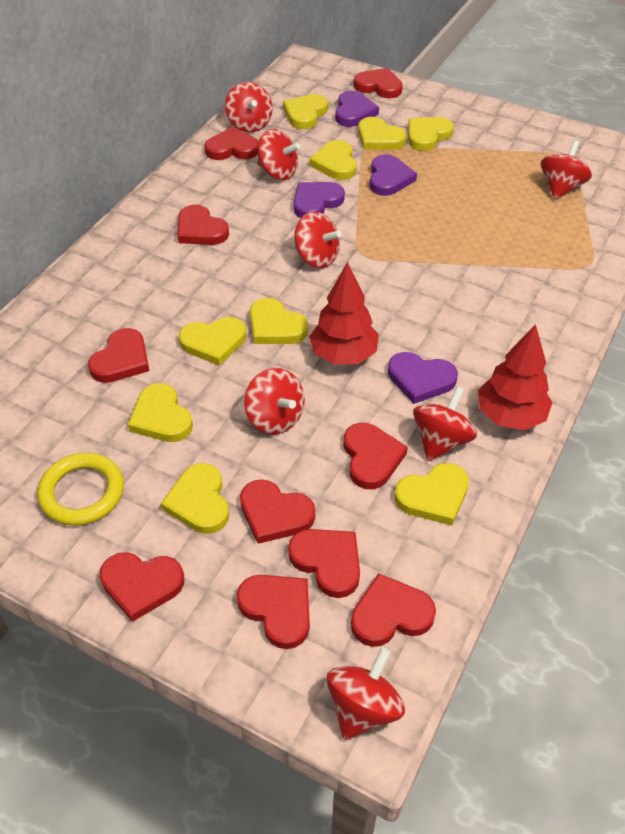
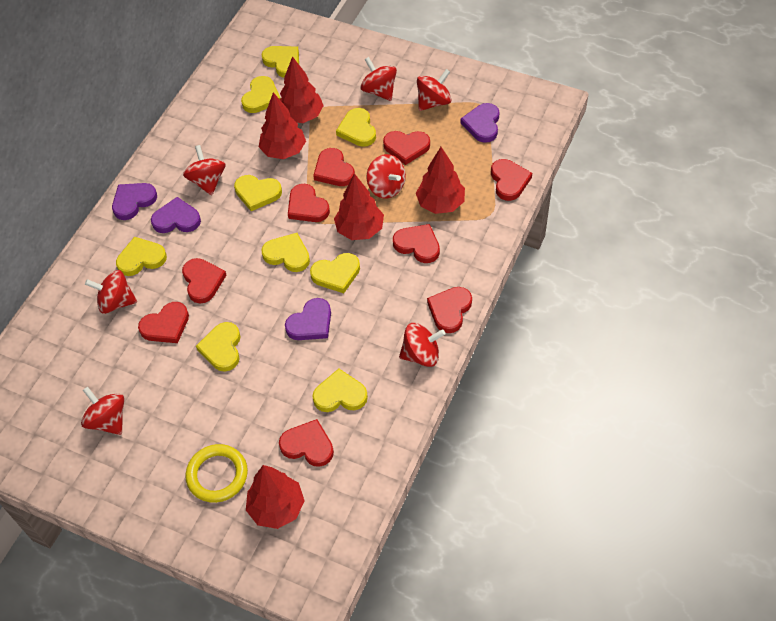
red heart: 10 -> 9
red tree: 2 -> 5

